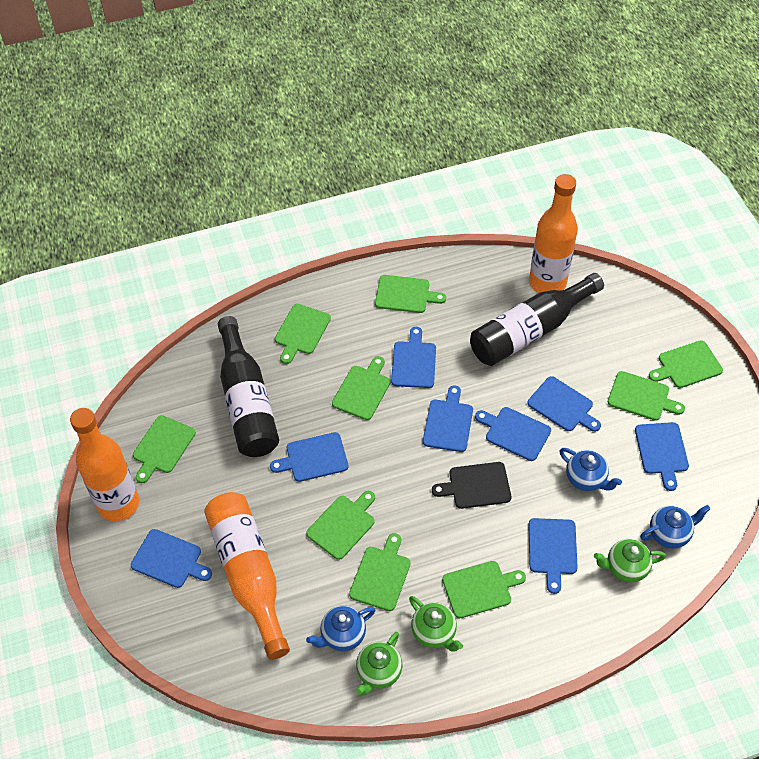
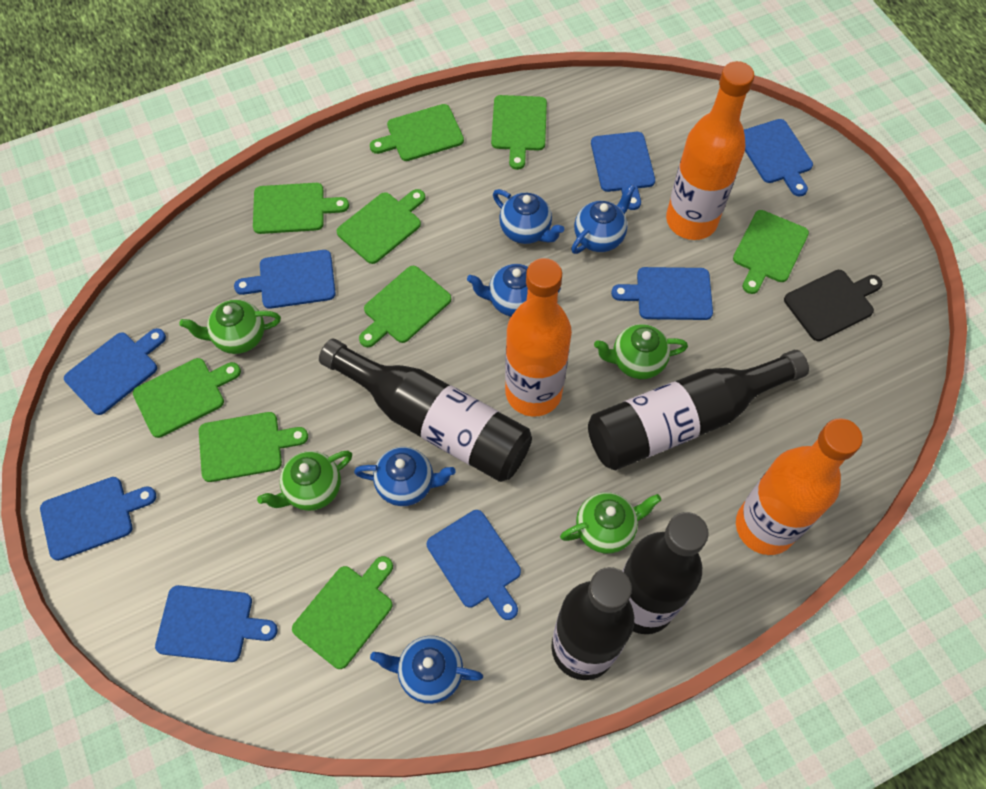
black bottle: 2 -> 4
blue teapot: 3 -> 5
green teapot: 3 -> 4

